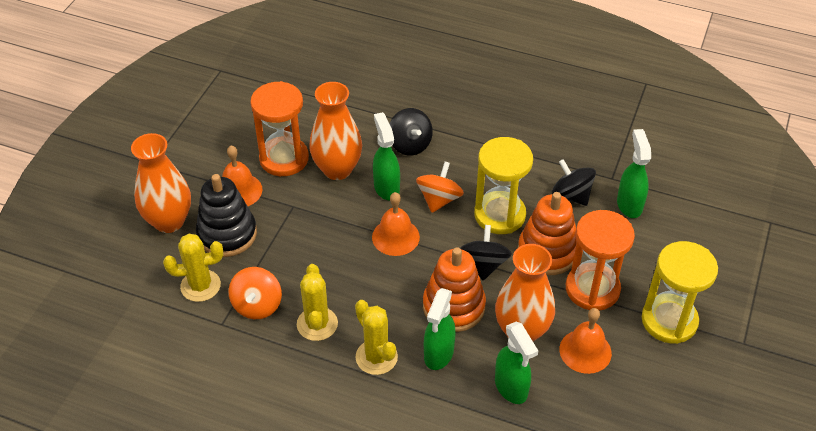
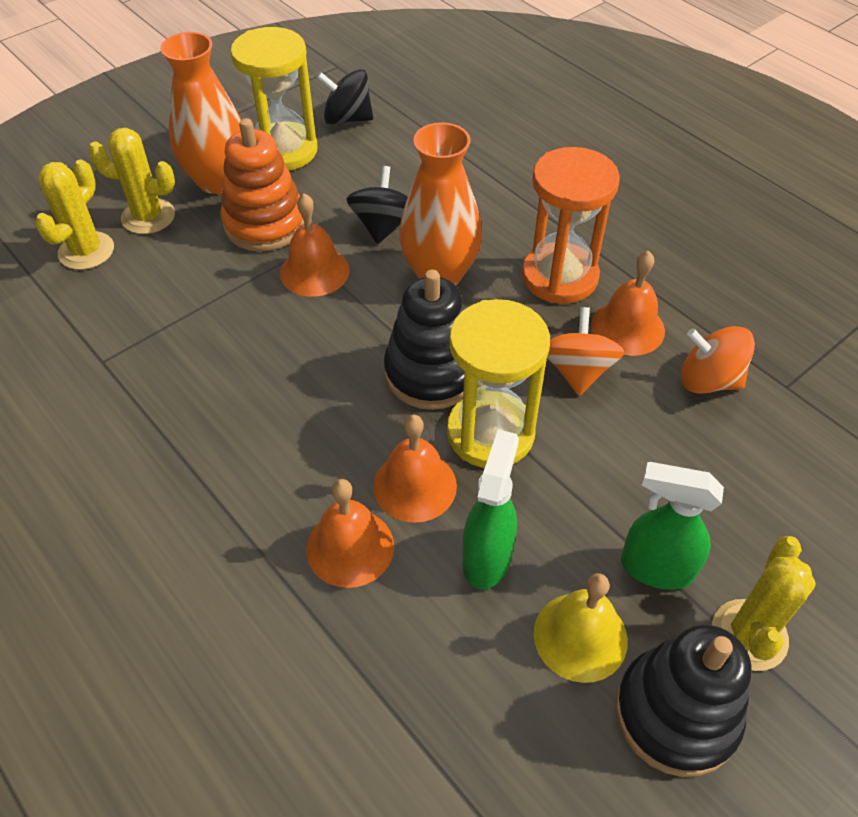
black spinning top: 3 -> 2
black stacking toy: 1 -> 2
green spray bottle: 4 -> 2
orange bell: 3 -> 4
orange hourglass: 2 -> 1
orange stacking toy: 2 -> 1
orange vase: 3 -> 2
yellow bell: 0 -> 1

